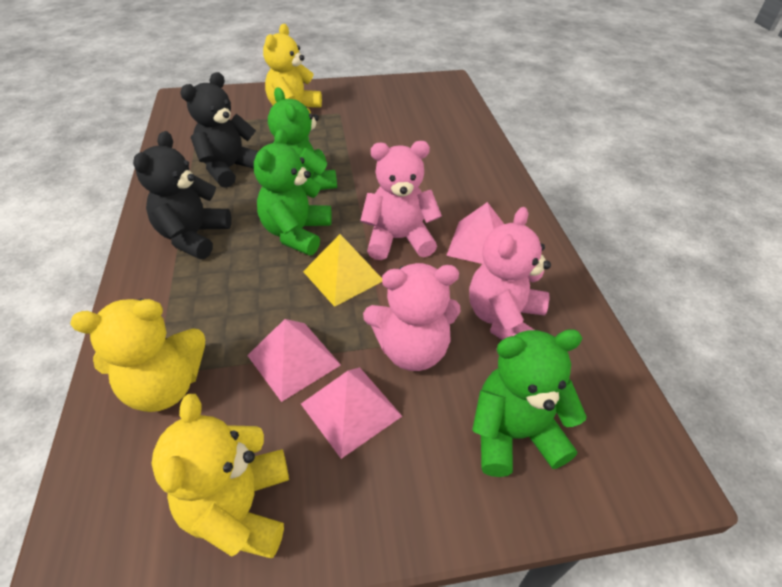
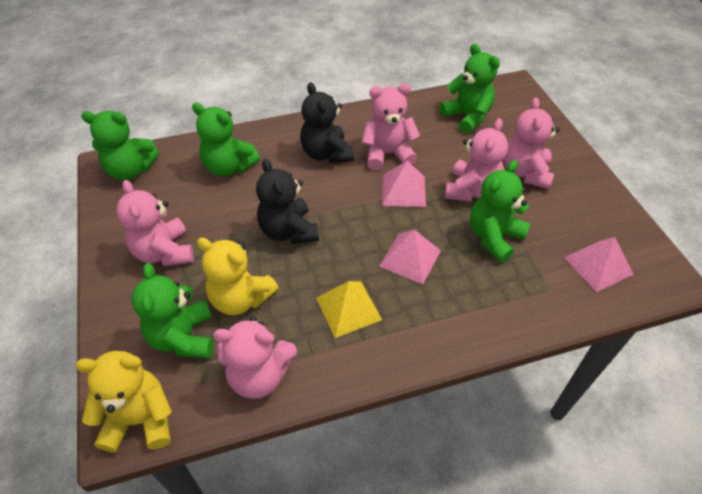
green teddy bear: 3 -> 5
pink teddy bear: 3 -> 5
yellow teddy bear: 3 -> 2

